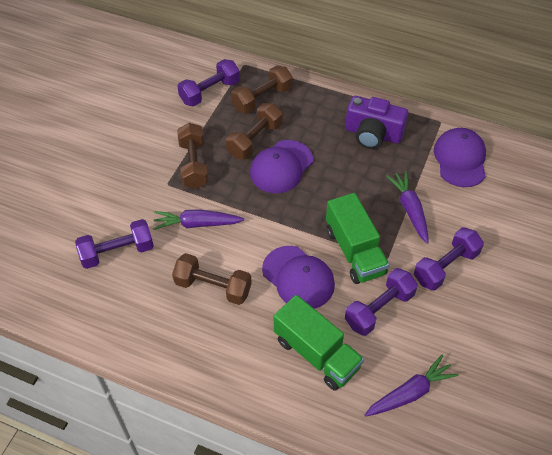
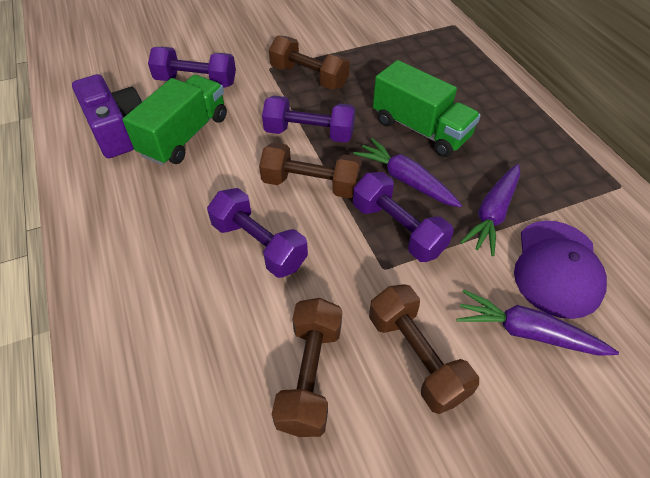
purple cap: 3 -> 1

